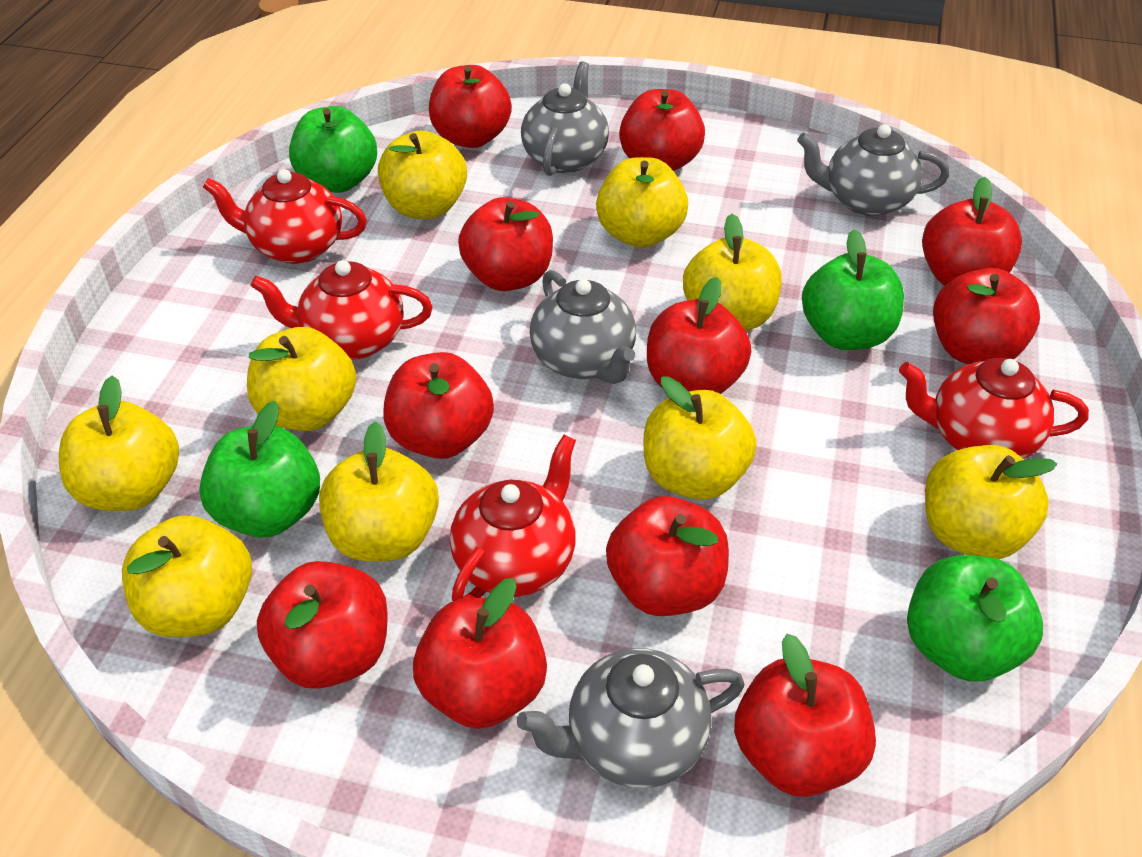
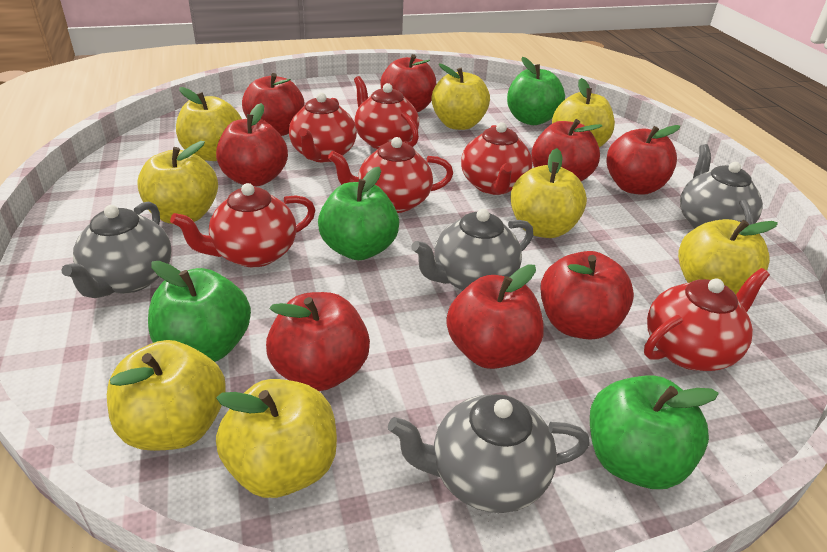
red apple: 11 -> 8
red teapot: 4 -> 6
yellow apple: 9 -> 8

